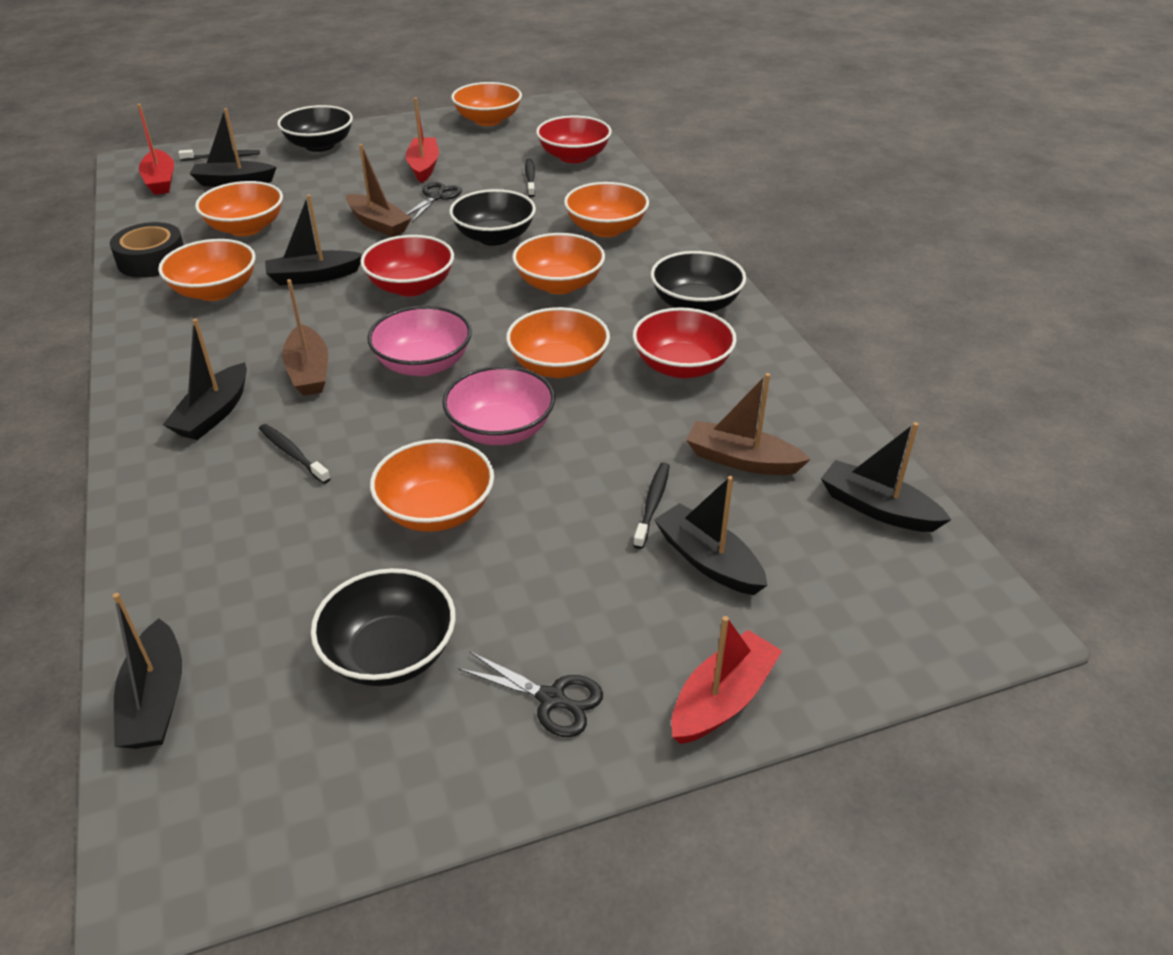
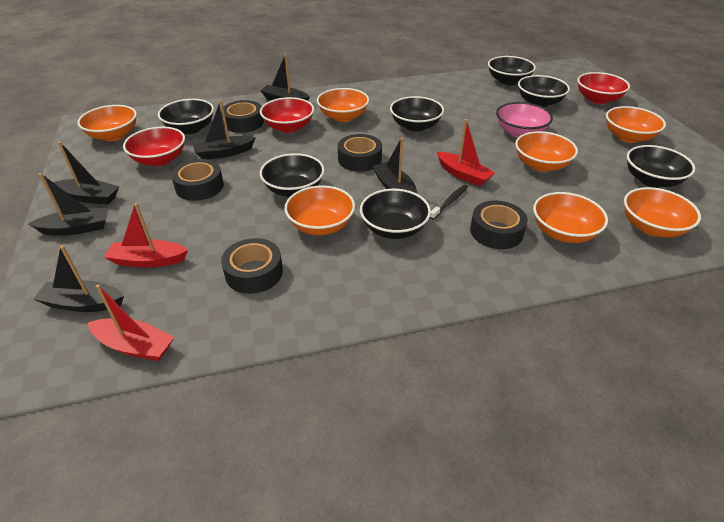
black bowl: 4 -> 7
black scissors: 2 -> 0
black tape: 1 -> 5
black toothbrush: 4 -> 1
brown boat: 3 -> 0
pink bowl: 2 -> 1

